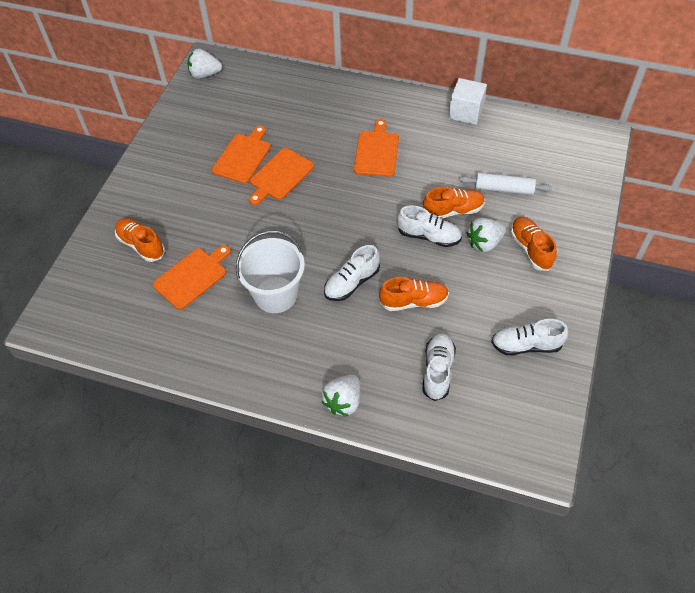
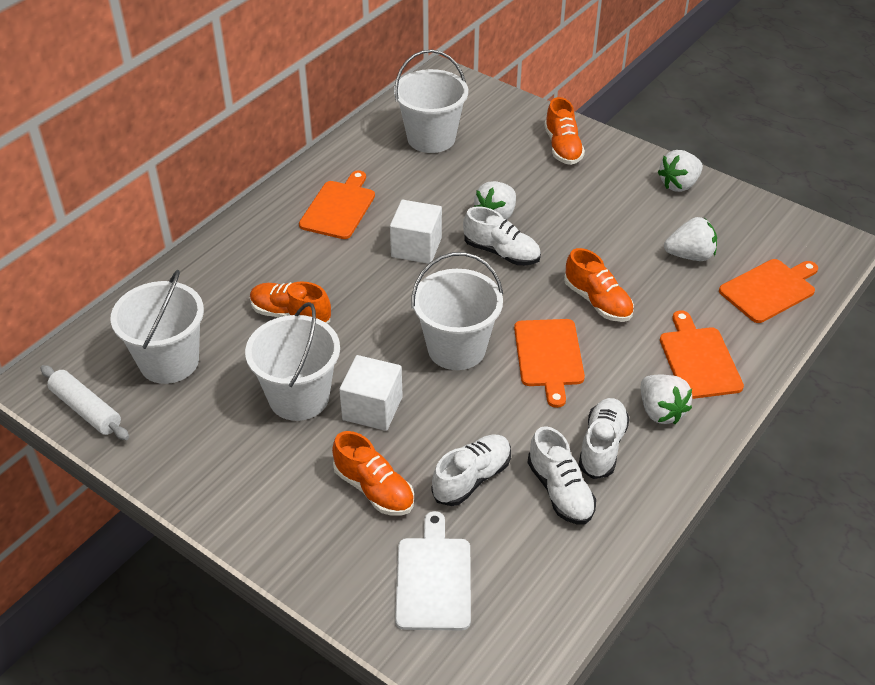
white bucket: 1 -> 4
white cube: 1 -> 2
white cutting board: 0 -> 1
white strawberry: 3 -> 4

